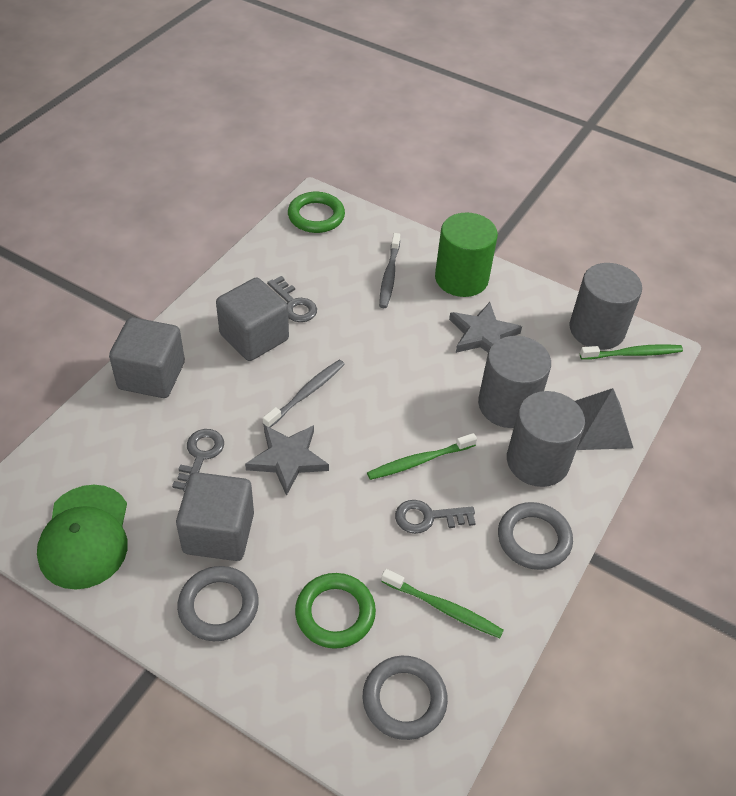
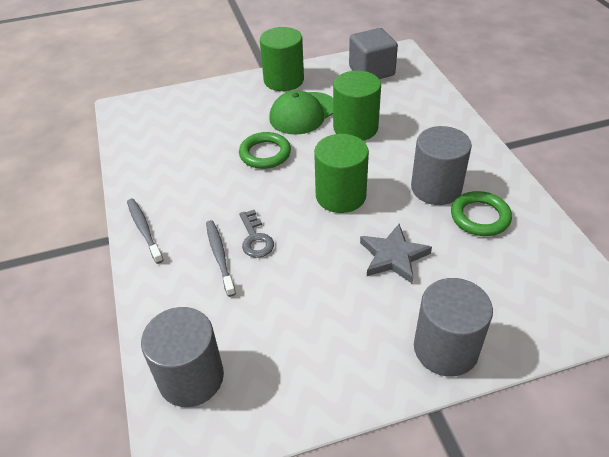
green cylinder: 1 -> 3
green toothbrush: 3 -> 0
grey cube: 3 -> 1
grey key: 3 -> 1
grey pyramid: 1 -> 0
grey ring: 3 -> 0
grey star: 2 -> 1

